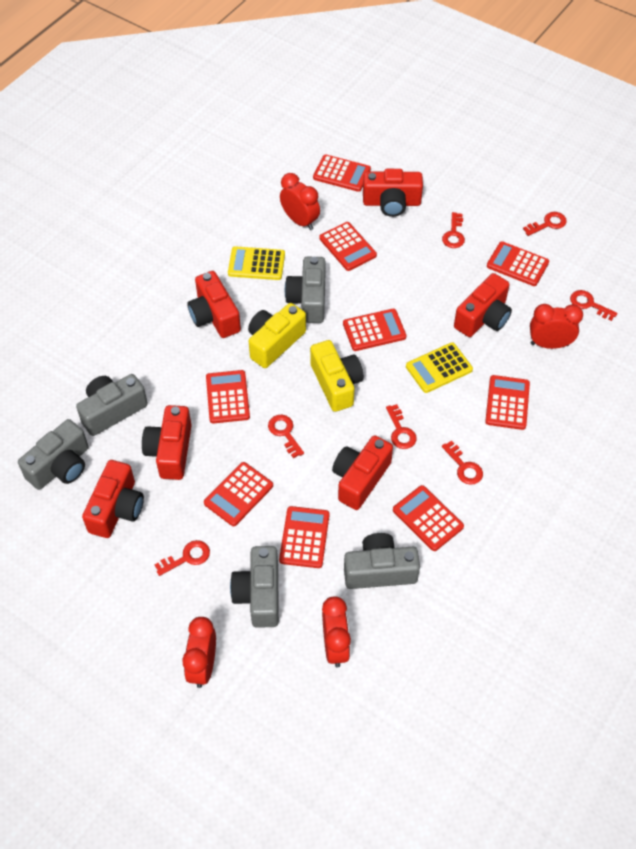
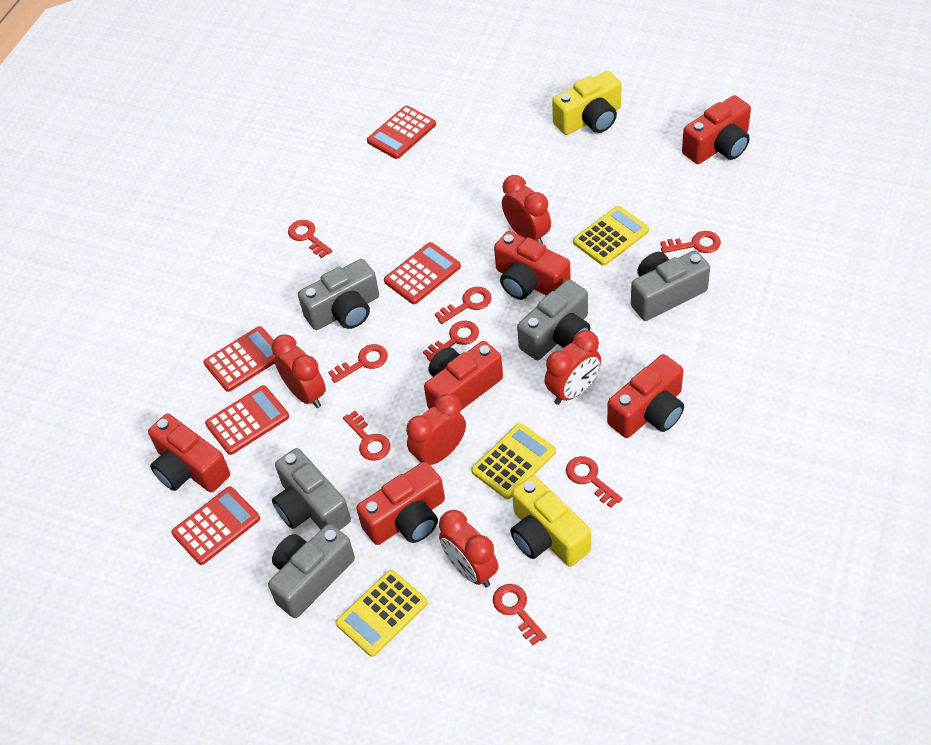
red calculator: 9 -> 5
red clock: 4 -> 5
red key: 7 -> 8
yellow calculator: 2 -> 3

